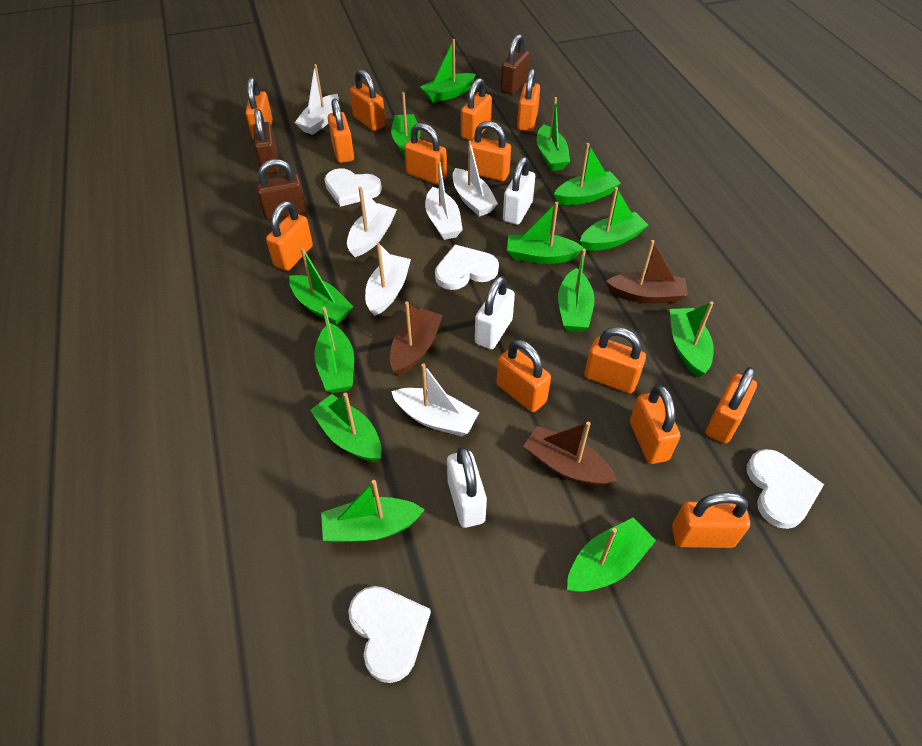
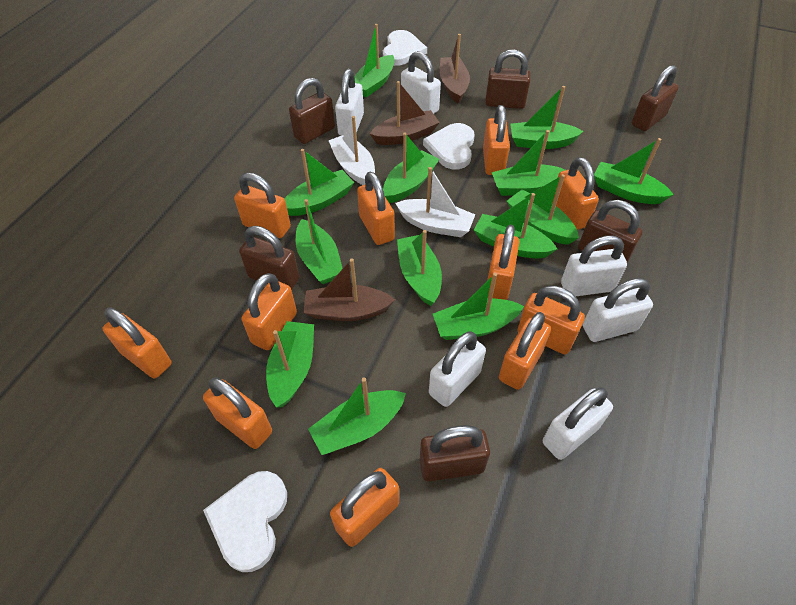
brown padlock: 3 -> 6
orange padlock: 13 -> 11
white boat: 6 -> 2
white heart: 4 -> 3
white padlock: 3 -> 6

